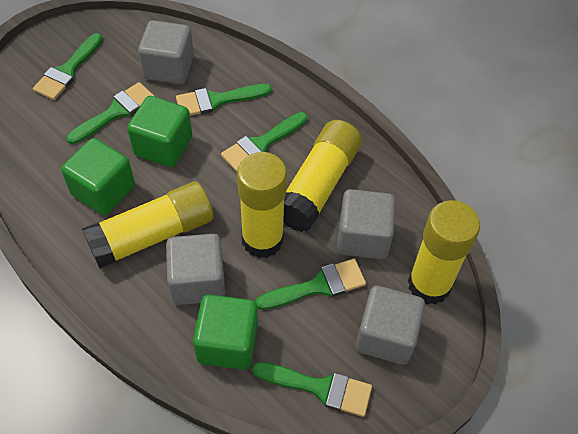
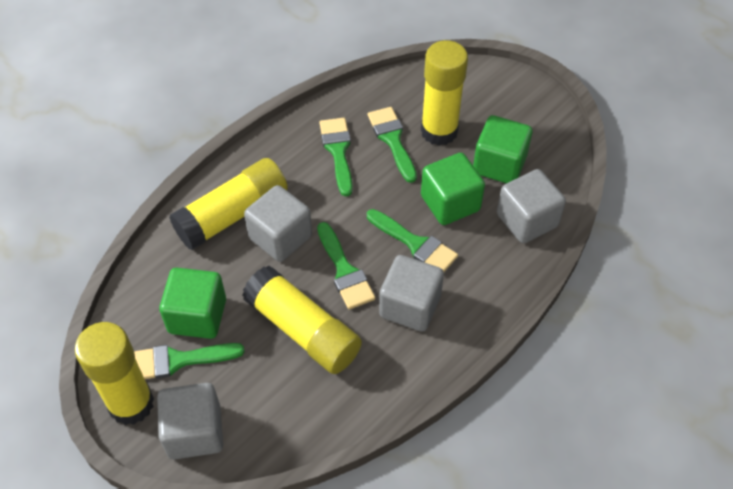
green brush: 6 -> 5

